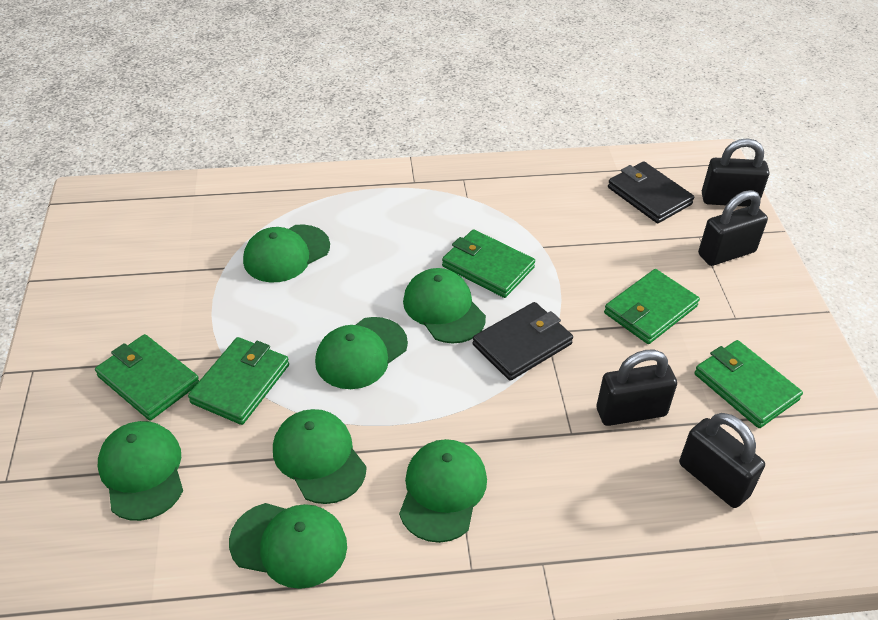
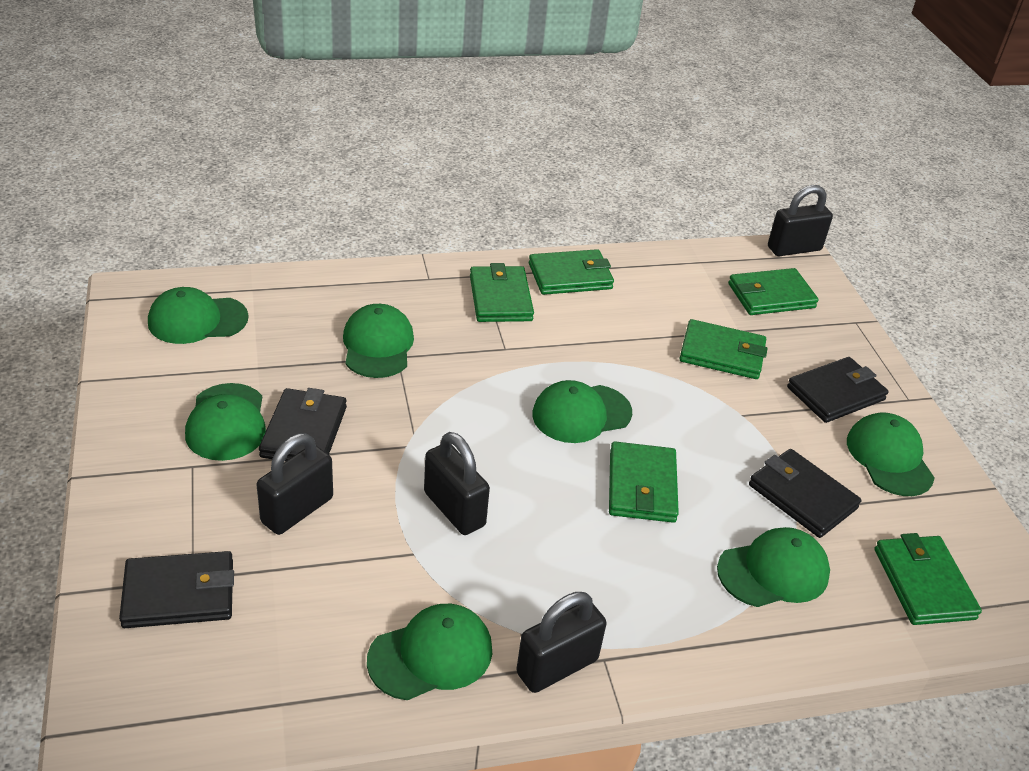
black wallet: 2 -> 4
green wallet: 5 -> 6

